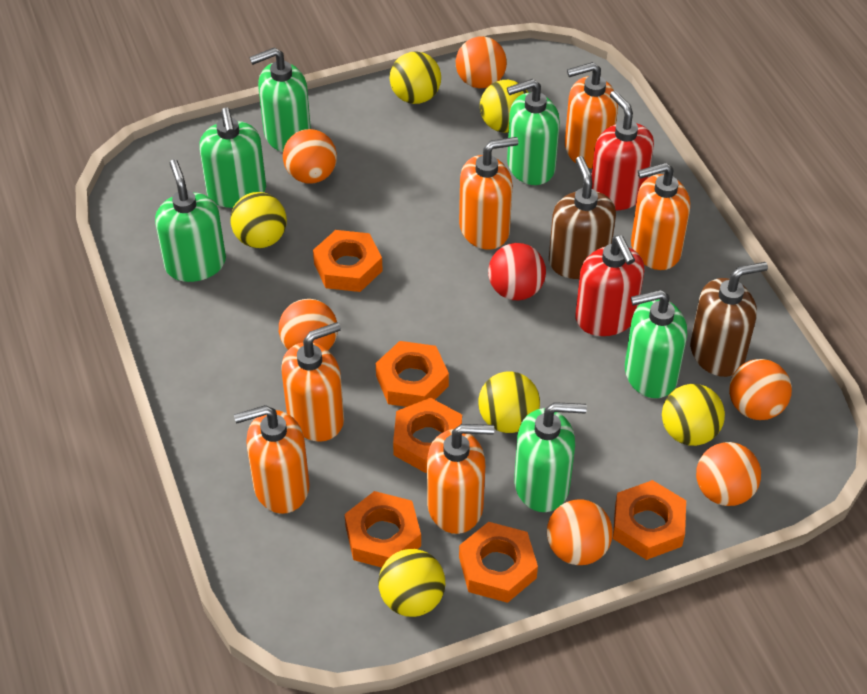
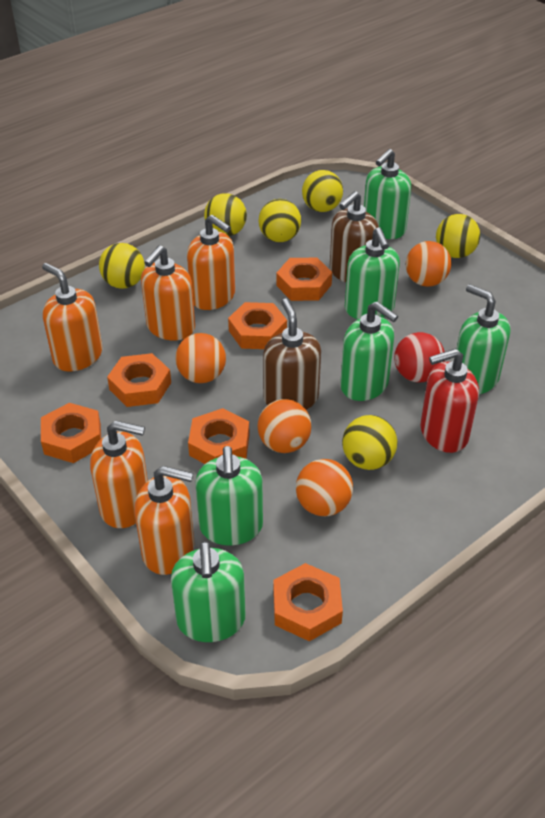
orange ball: 6 -> 4
orange soap dispenser: 6 -> 5
red soap dispenser: 2 -> 1

